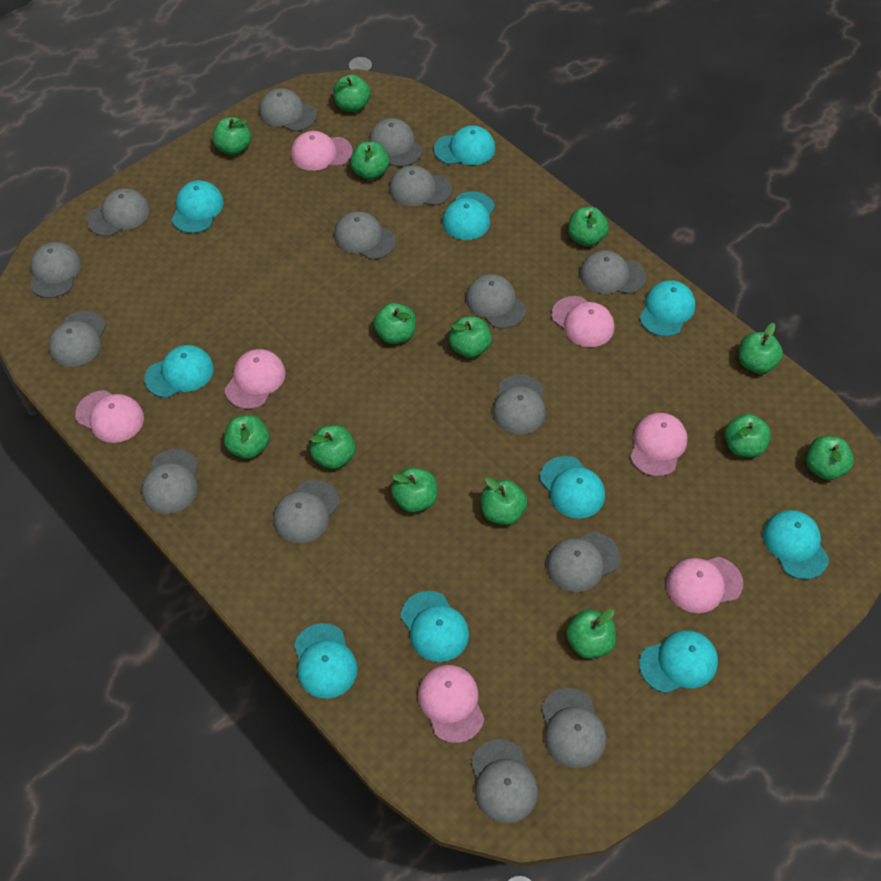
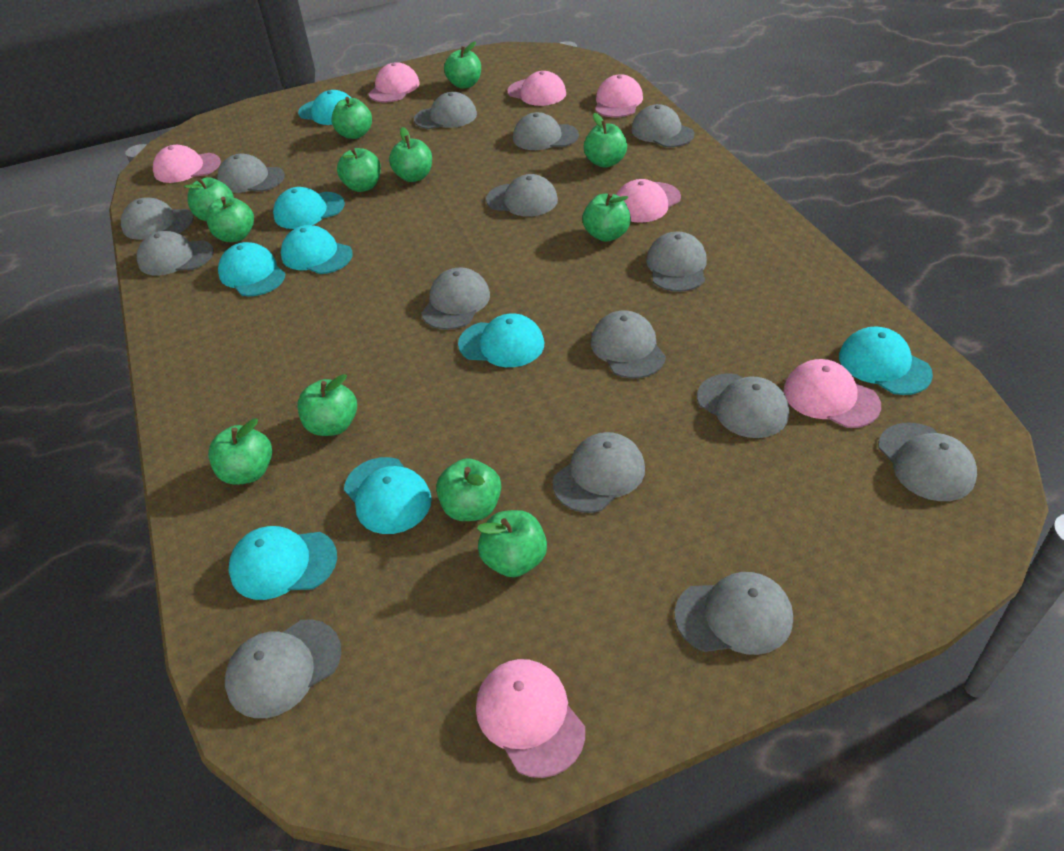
green apple: 14 -> 12
turquoise cap: 10 -> 8

